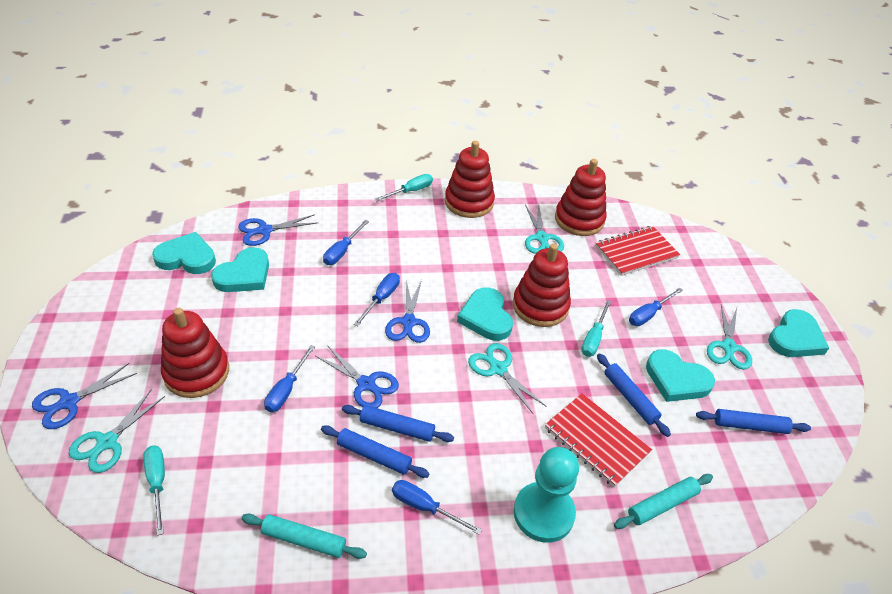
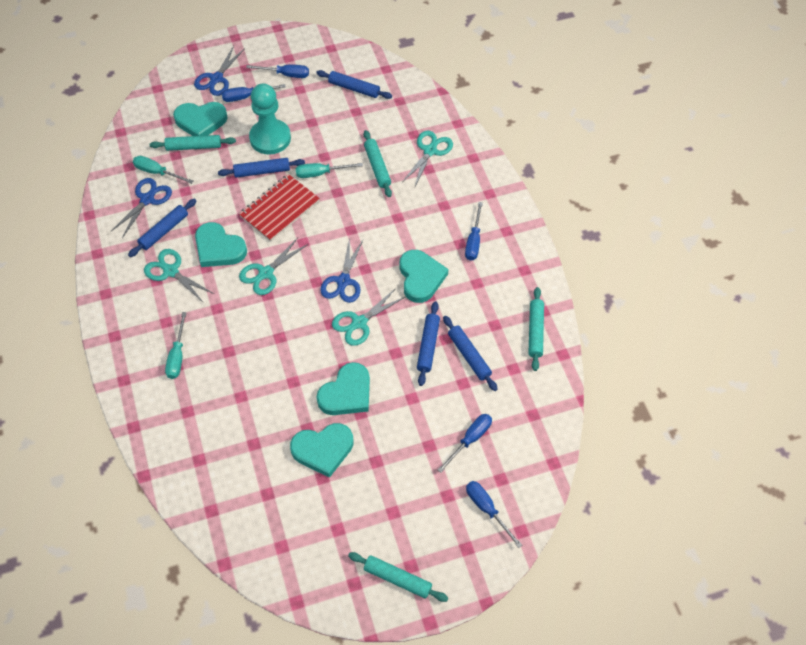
blue rolling pin: 4 -> 5
blue scissors: 4 -> 3
red notebook: 2 -> 1
red stacking toy: 4 -> 0
turquoise rolling pin: 2 -> 4

